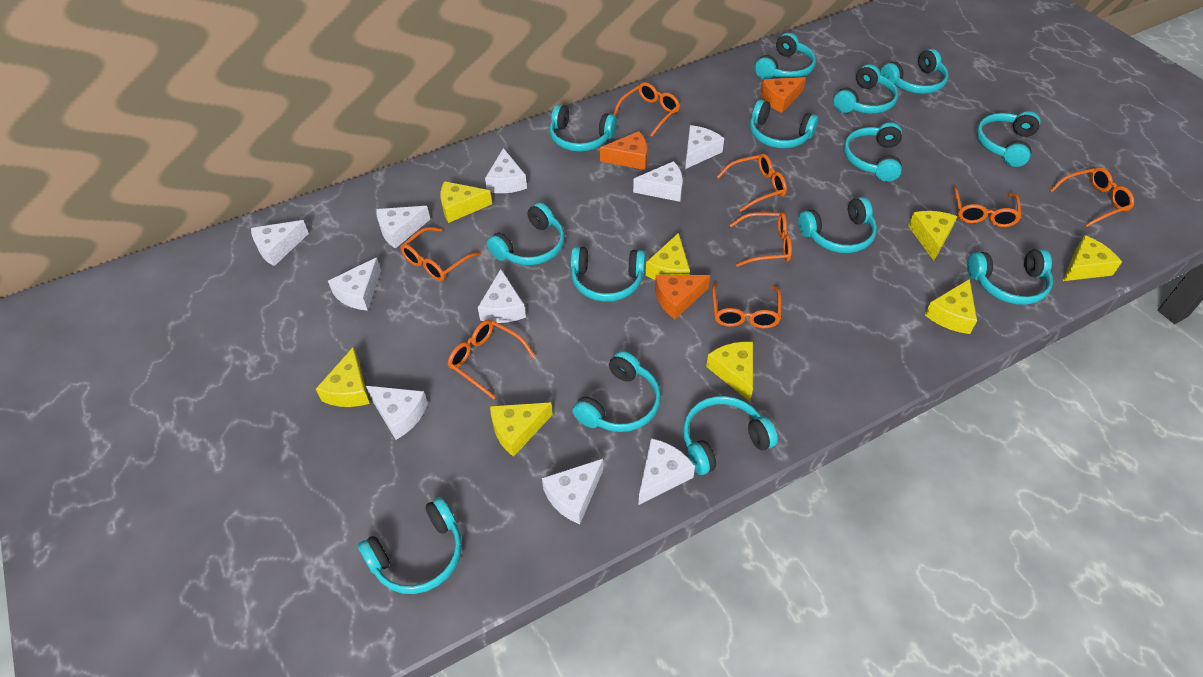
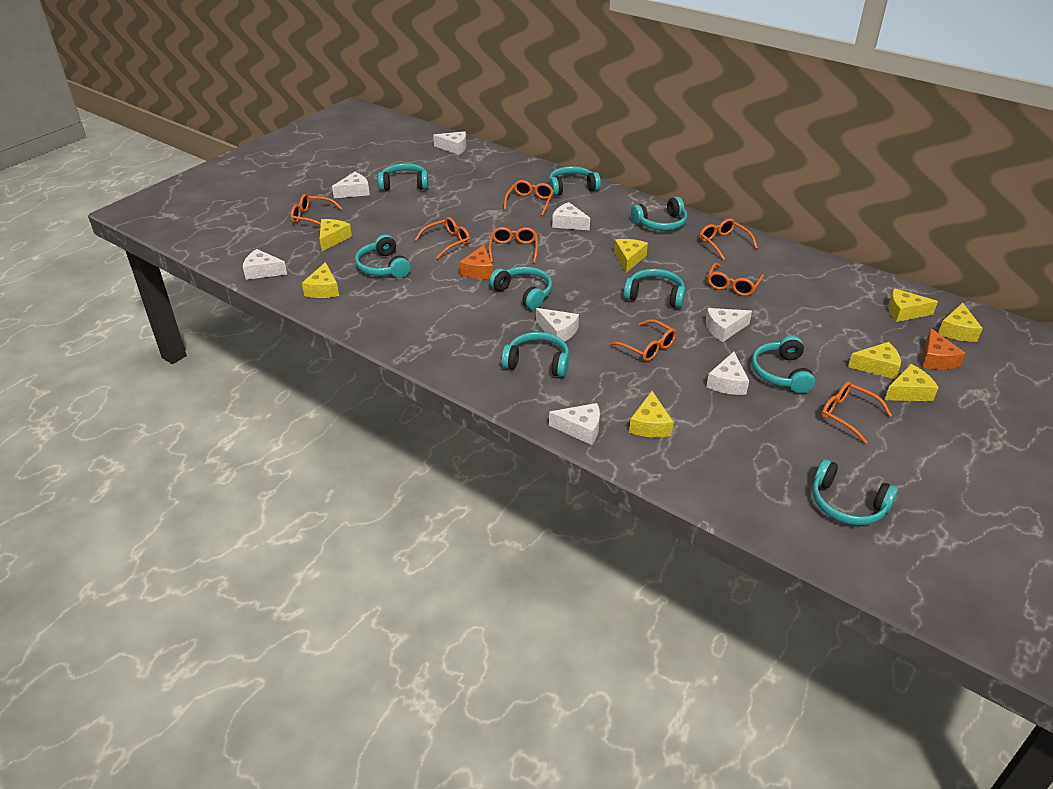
orange cheese: 3 -> 2
turquoise headphones: 14 -> 9
white cheese: 10 -> 8

